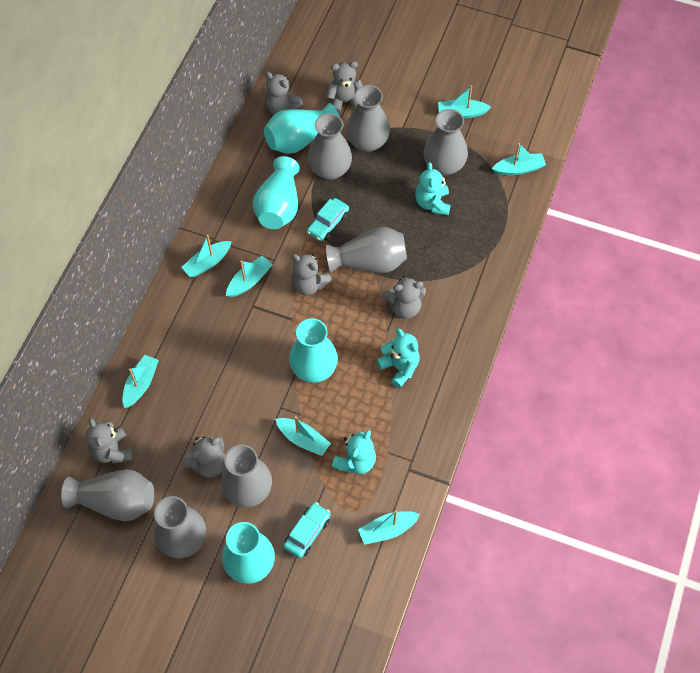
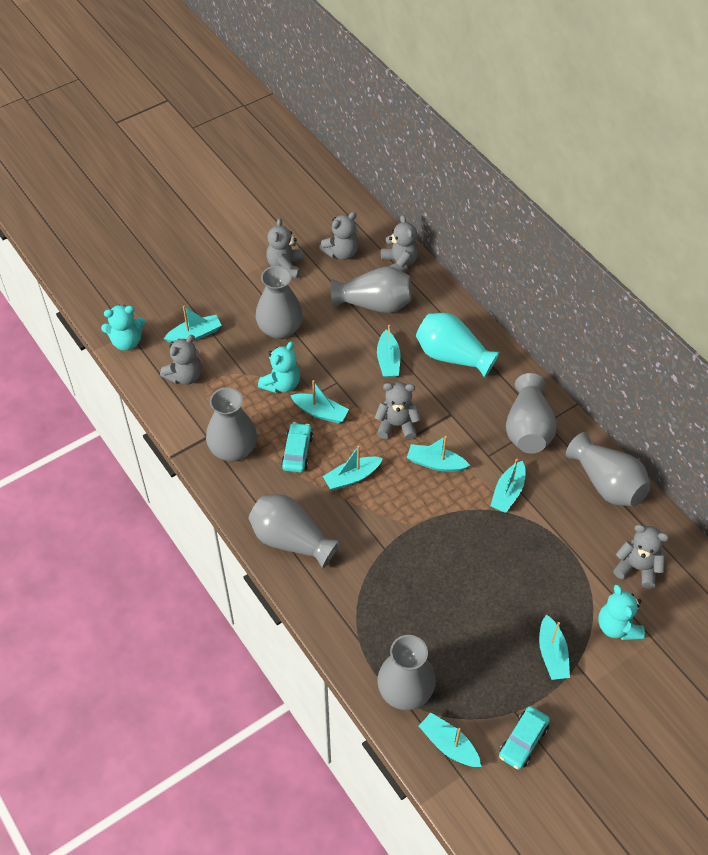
turquoise boat: 7 -> 8
turquoise vase: 4 -> 1

